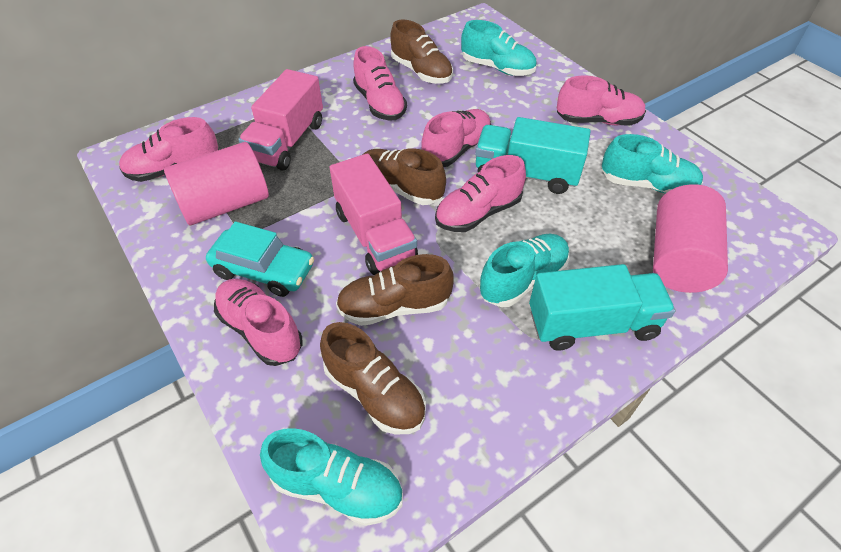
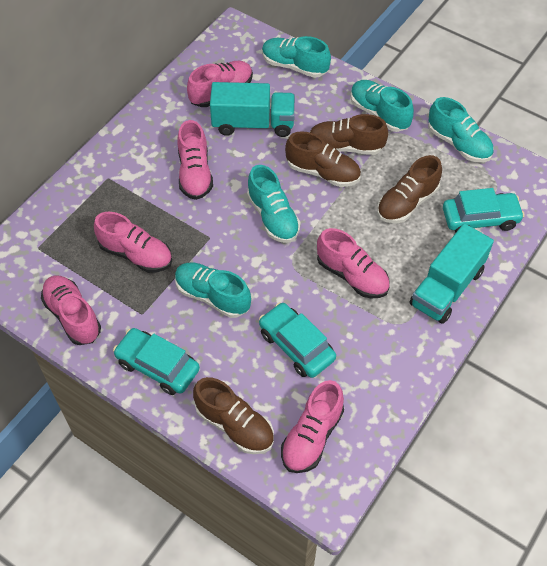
pink cylinder: 2 -> 0
pink truck: 2 -> 0
turquoise car: 1 -> 3
turquoise shoe: 4 -> 5

